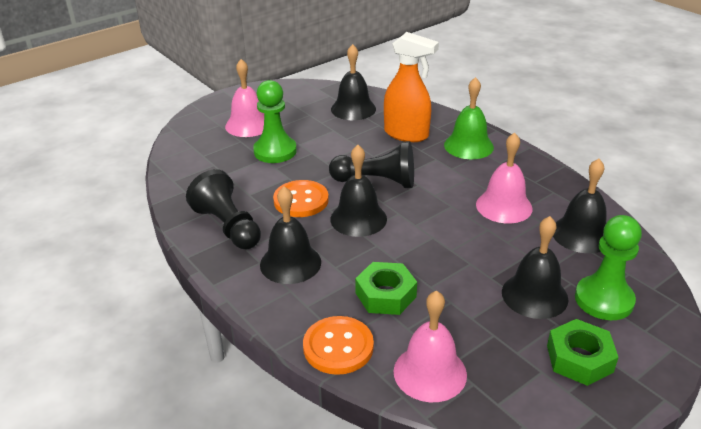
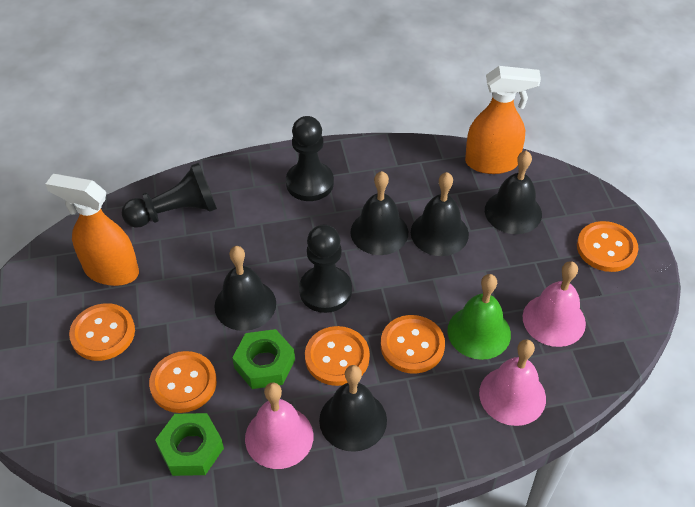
black pawn: 2 -> 3
green pawn: 2 -> 0
orange button: 2 -> 5
orange spray bottle: 1 -> 2

